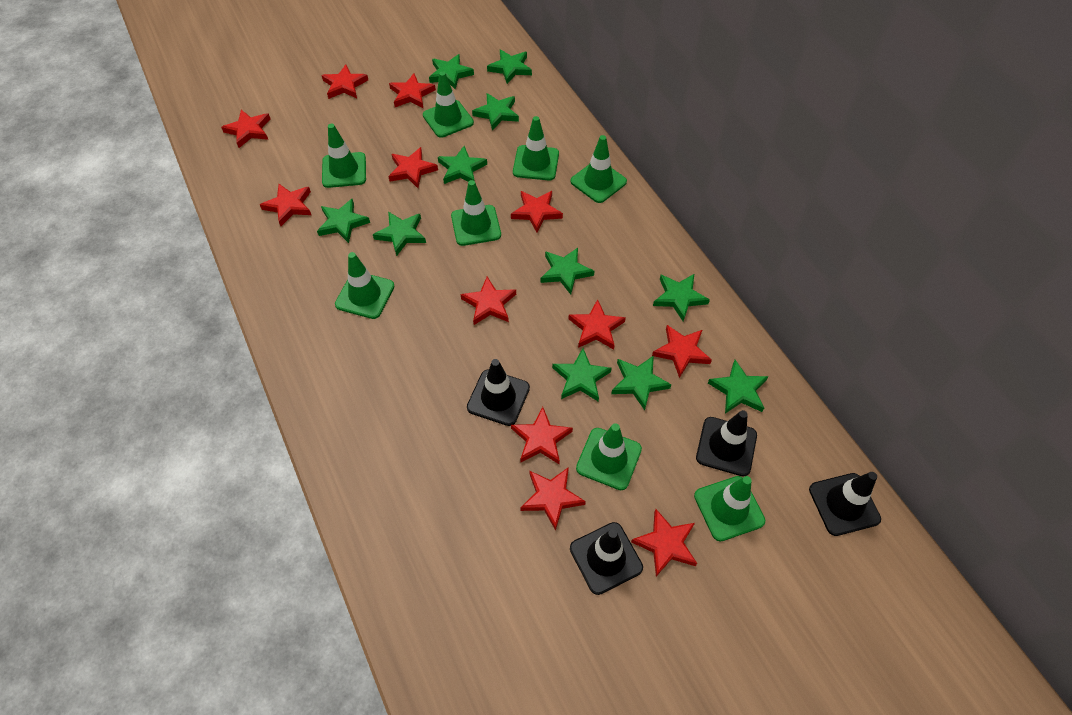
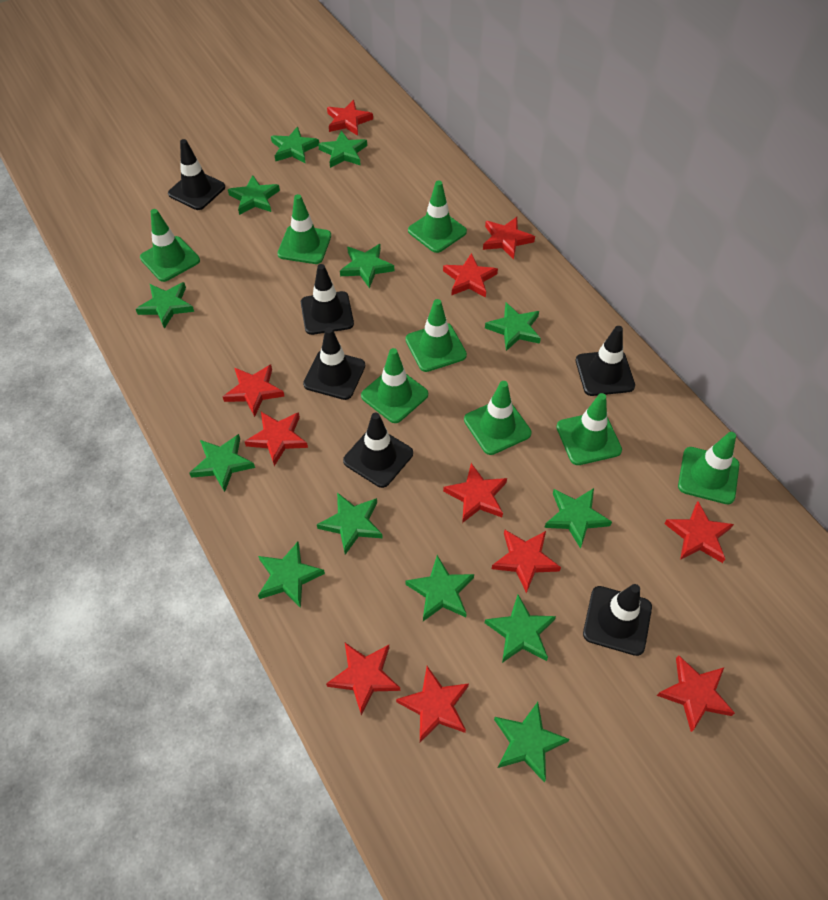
black traffic cone: 4 -> 6
green star: 11 -> 13
red star: 12 -> 11

